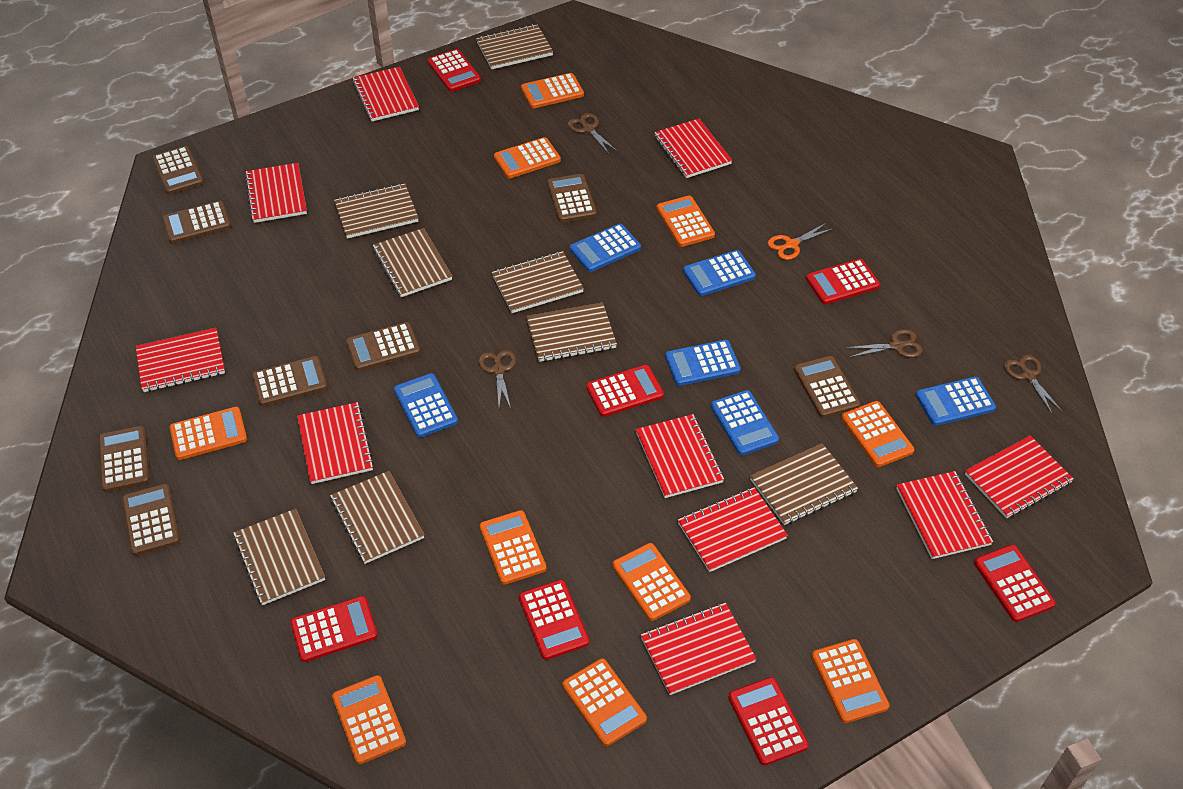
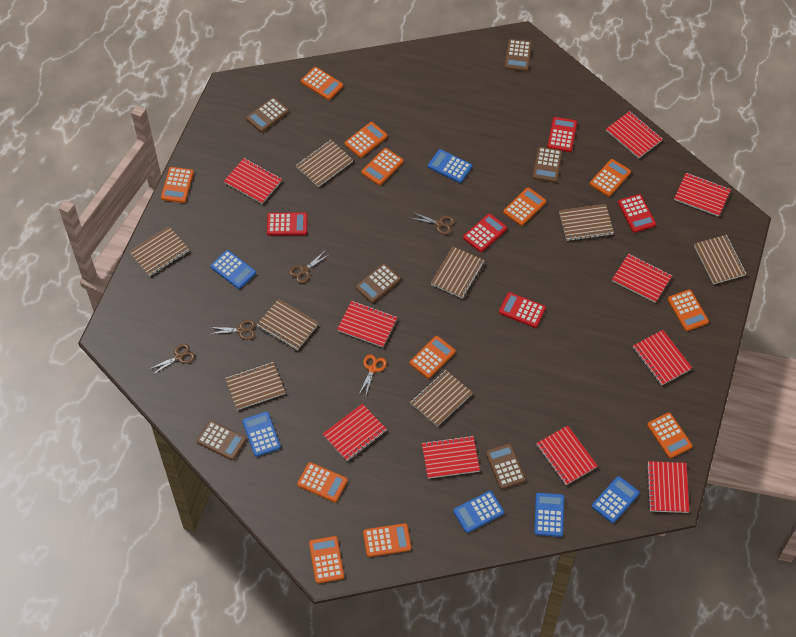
brown calculator: 8 -> 6
orange calculator: 10 -> 12
red calculator: 7 -> 5

